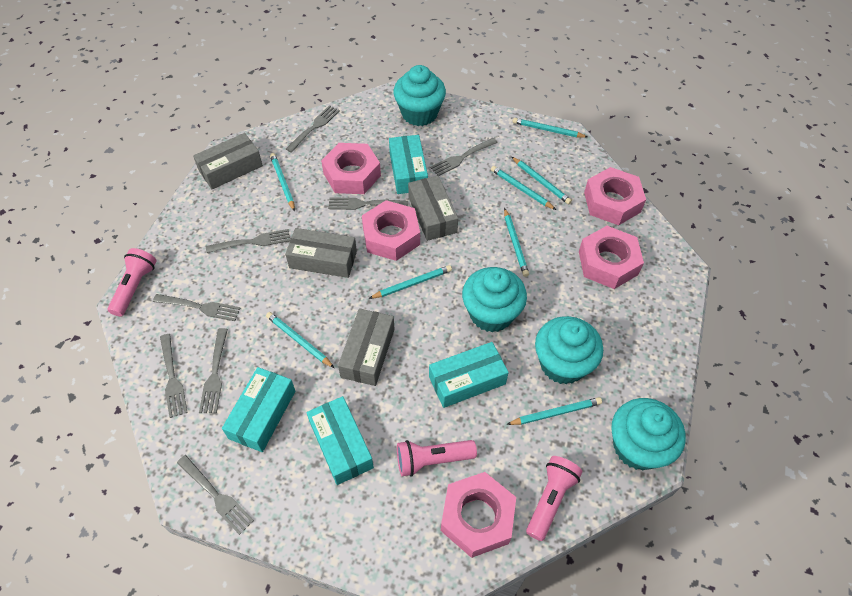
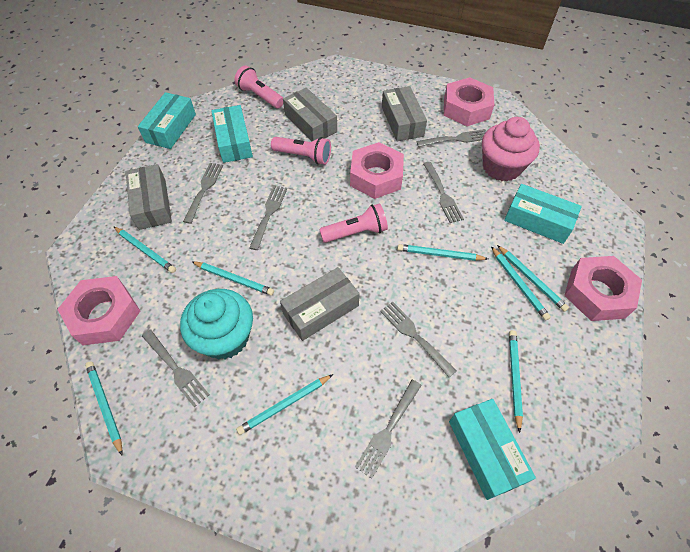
grey fork: 8 -> 7
pink cupcake: 0 -> 1
pink nut: 5 -> 4
turquoise cupcake: 4 -> 1

